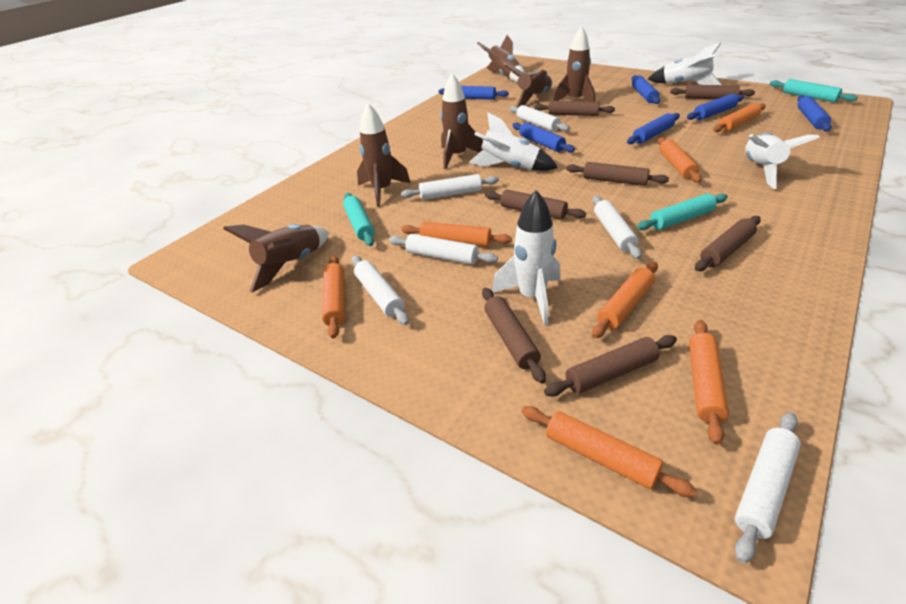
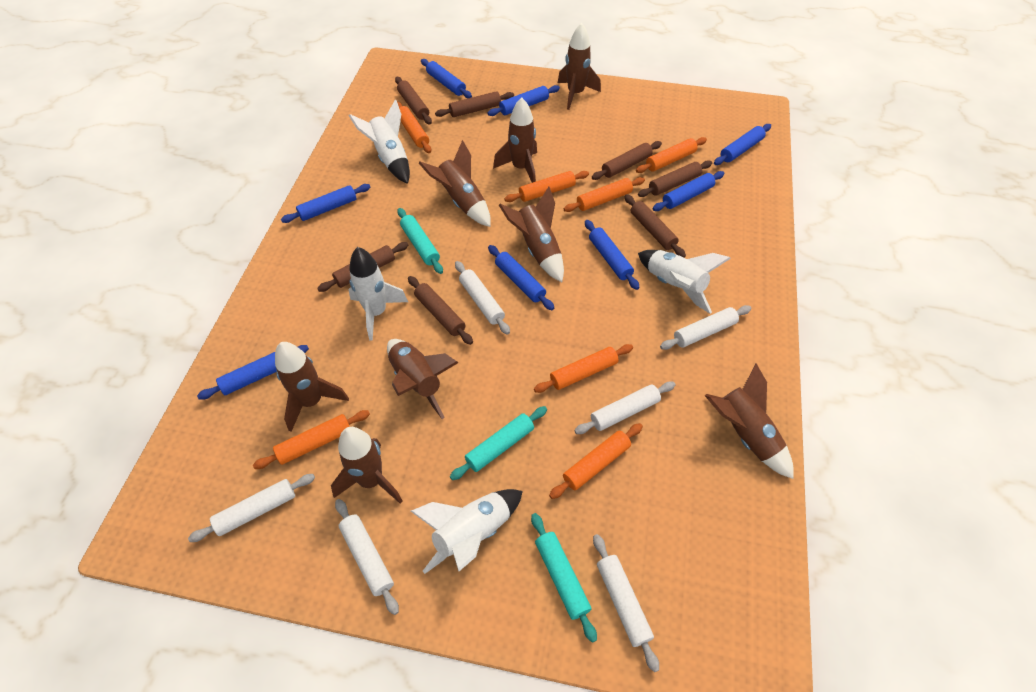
blue rolling pin: 6 -> 8
brown rocket: 6 -> 8

